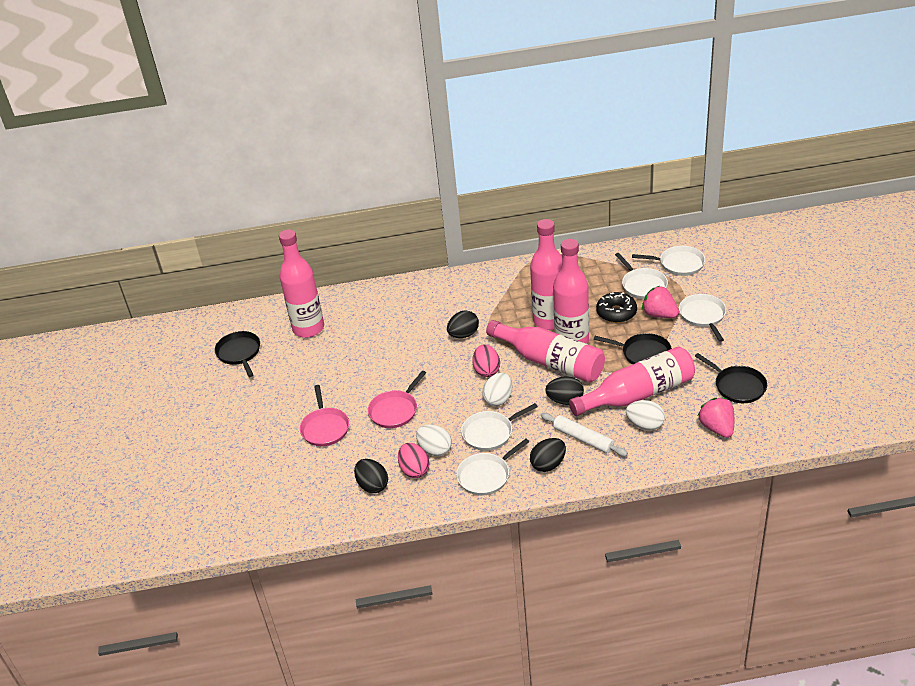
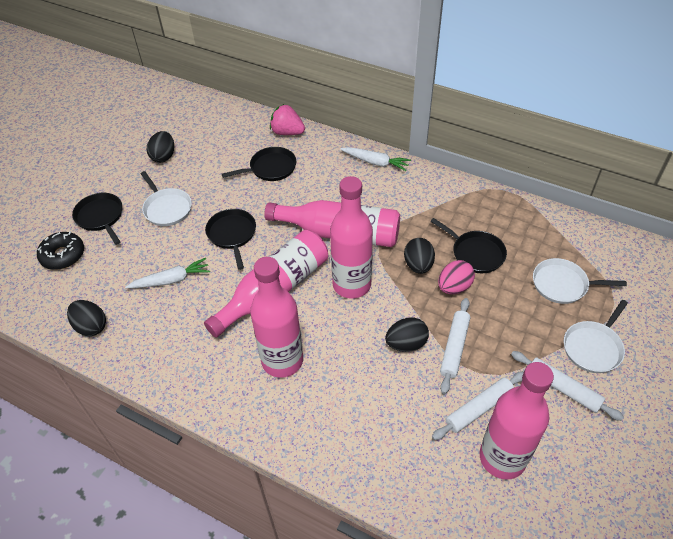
black pan: 3 -> 4
pink egg: 2 -> 1
pink pan: 2 -> 0
pink strawberry: 2 -> 1
white carrot: 0 -> 2
white egg: 3 -> 0
white pan: 5 -> 3
white rolling pin: 1 -> 3

